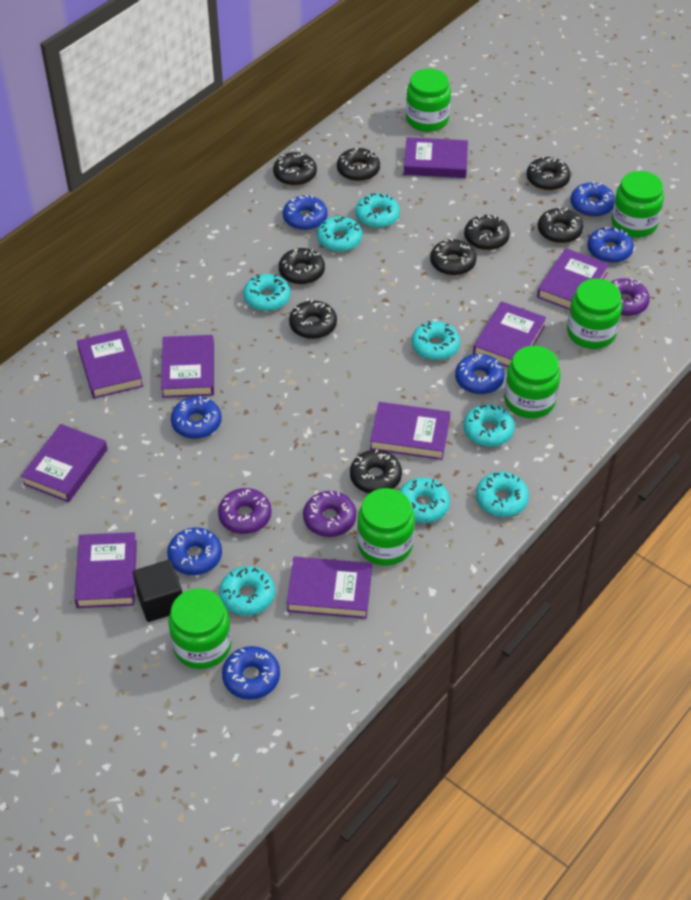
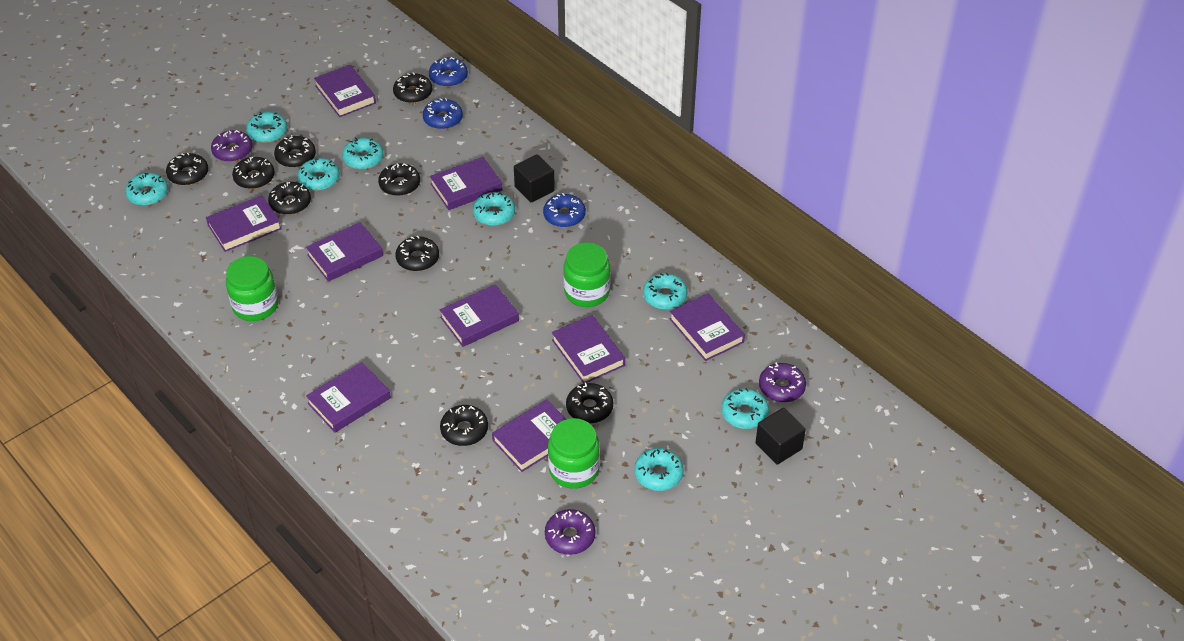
black cube: 1 -> 2
blue donut: 7 -> 3
green jar: 6 -> 3

